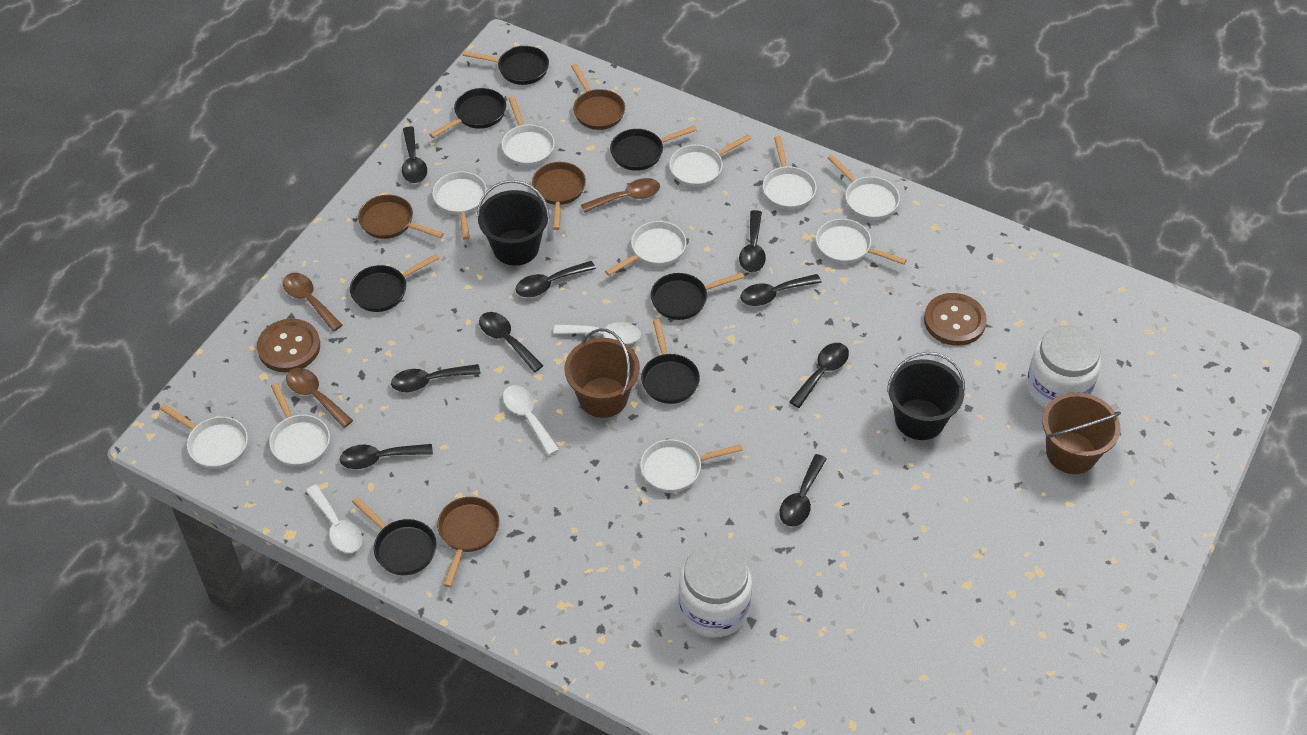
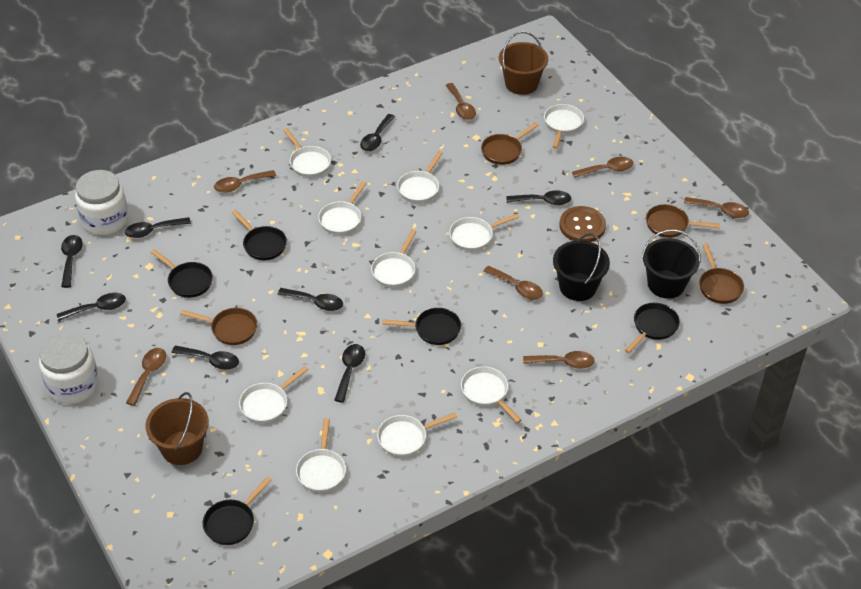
black pan: 7 -> 5
black spoon: 9 -> 8
brown button: 2 -> 1
brown spoon: 3 -> 7
white spoon: 3 -> 0

